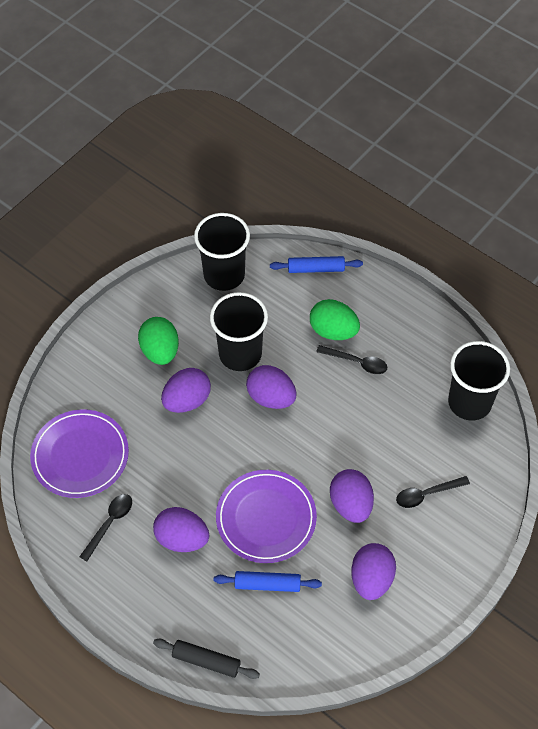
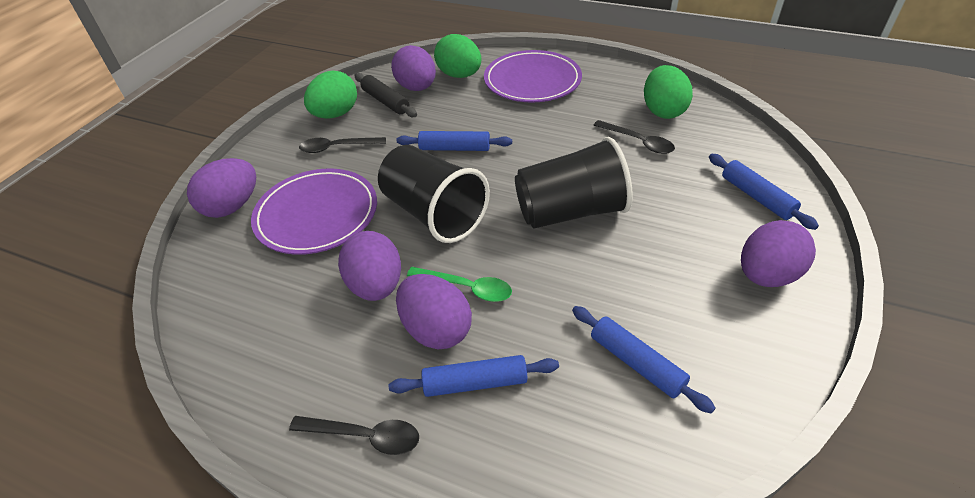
black cup: 3 -> 2
blue rolling pin: 2 -> 4
green egg: 2 -> 3
green spoon: 0 -> 1

